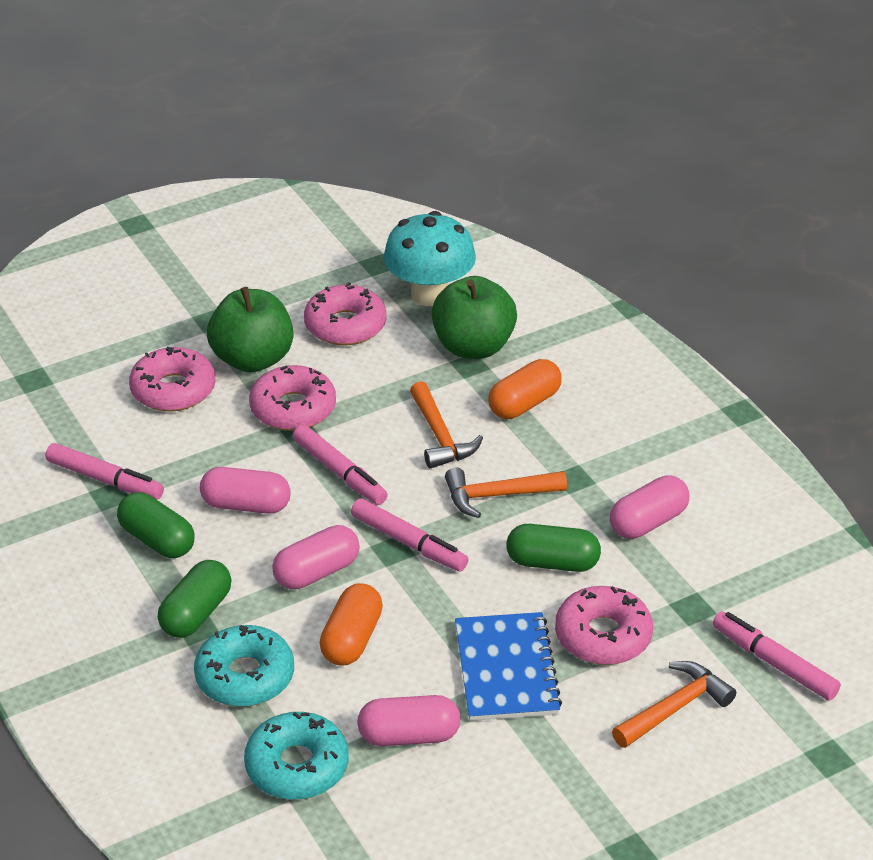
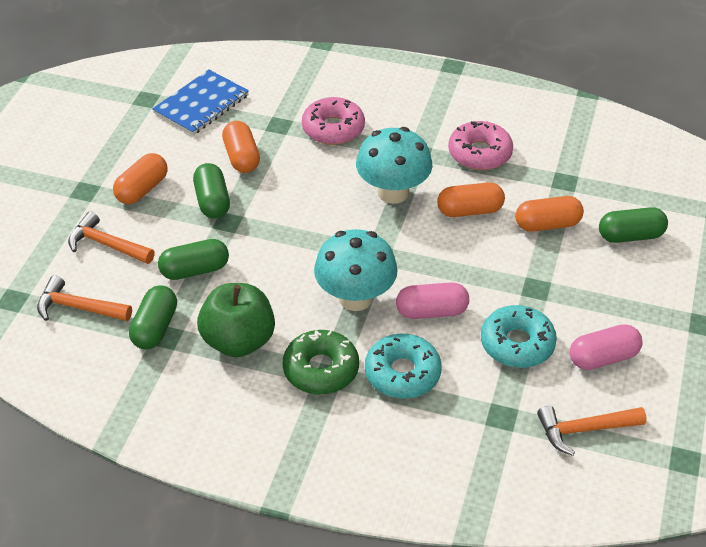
green apple: 2 -> 1
green capsule: 3 -> 4
green donut: 0 -> 1
orange capsule: 2 -> 4
pink capsule: 4 -> 2
pink donut: 4 -> 2
pink marker: 4 -> 0
turquoise mushroom: 1 -> 2

